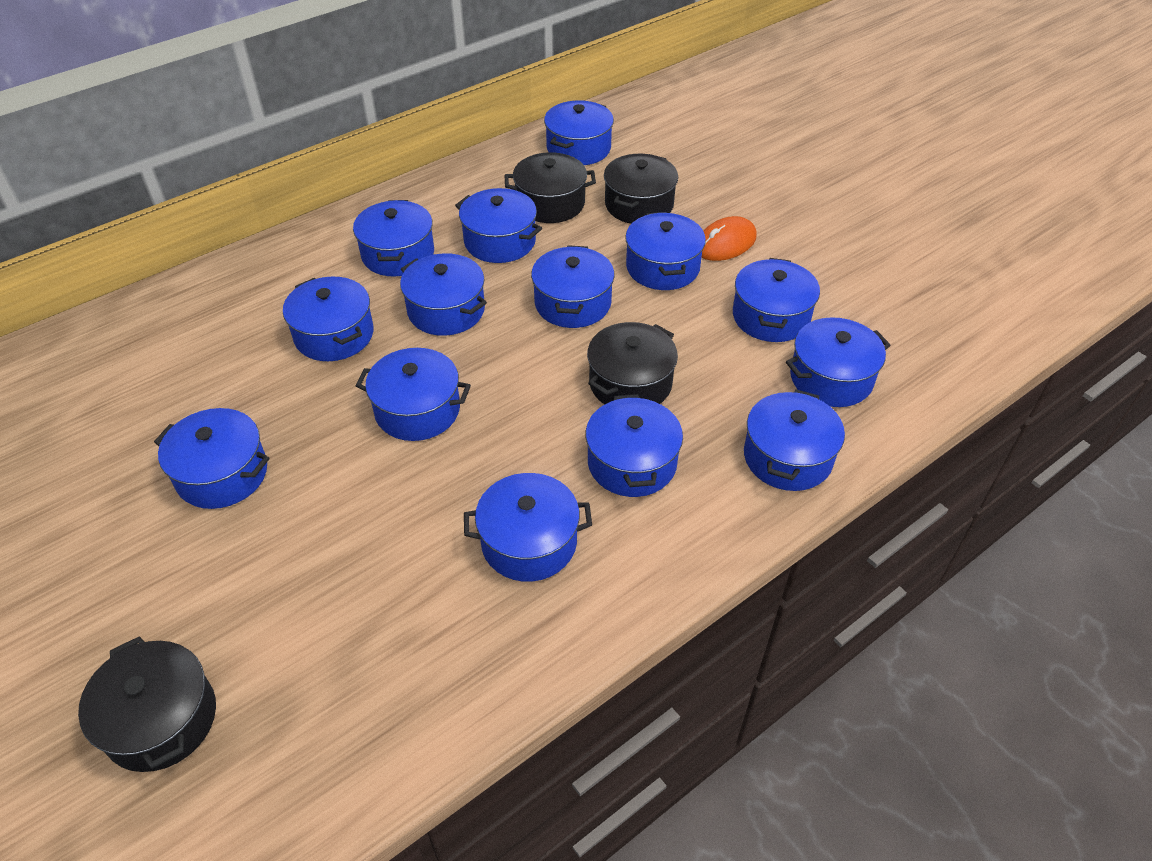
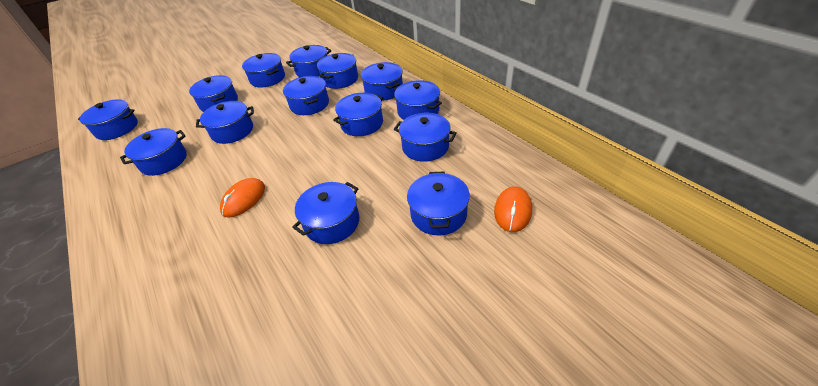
black pot: 4 -> 0
orange mouse: 1 -> 2

